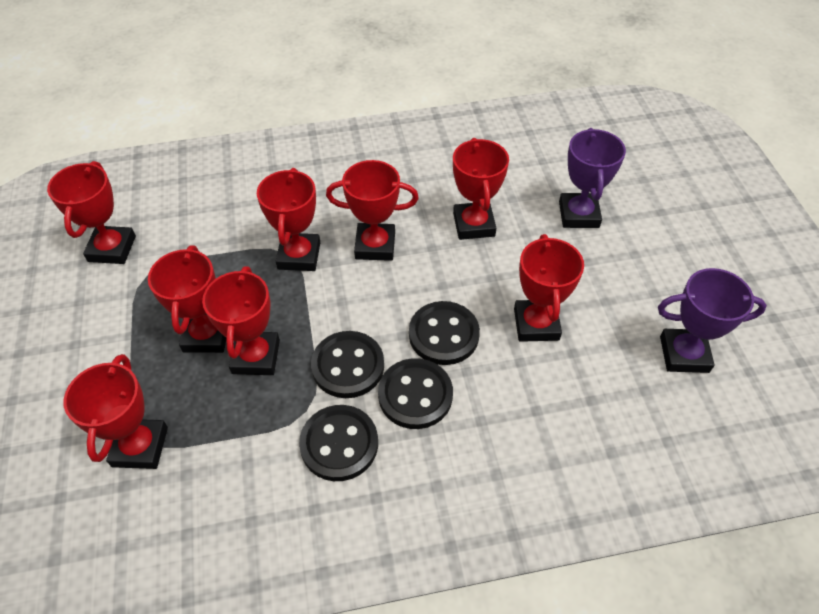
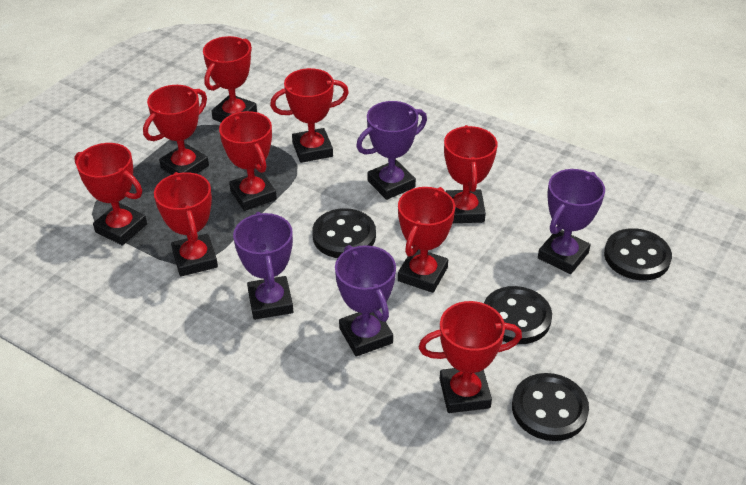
purple trophy: 2 -> 4
red trophy: 8 -> 9

